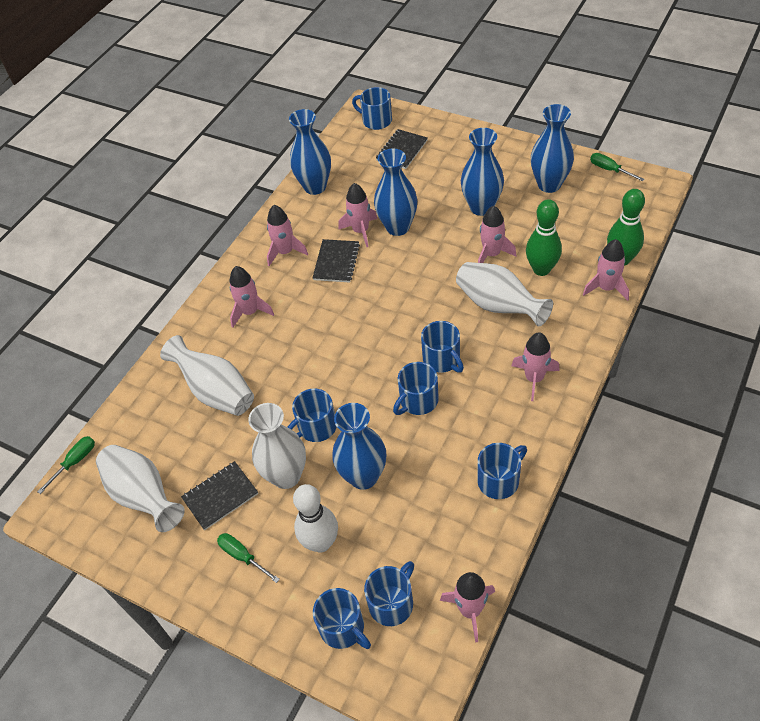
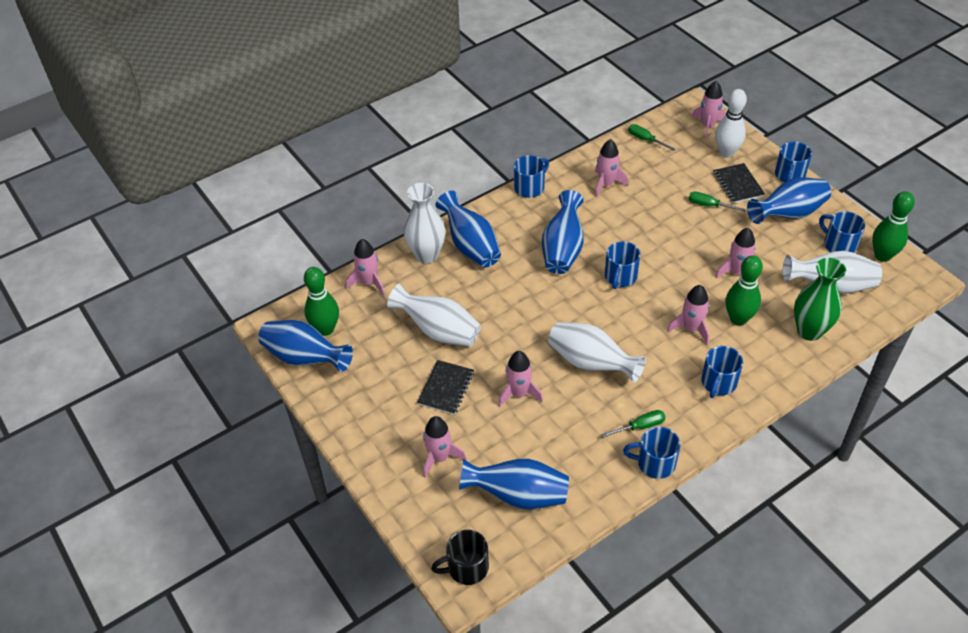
black mug: 0 -> 1
black notebook: 3 -> 2
blue mug: 7 -> 6
green bowling pin: 2 -> 3
green vase: 0 -> 1

